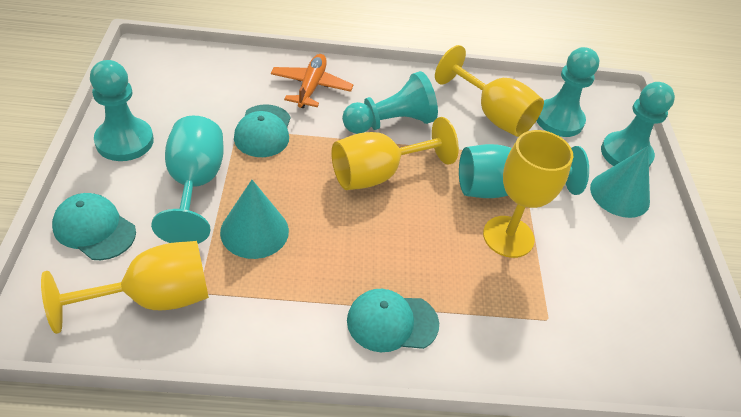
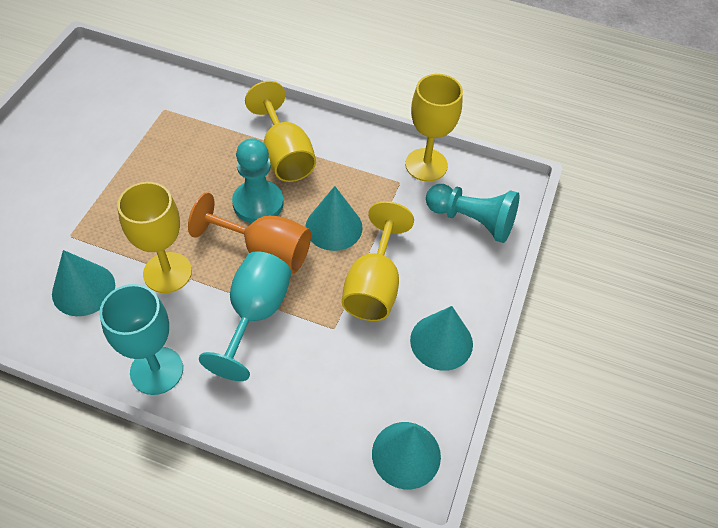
orange goblet: 0 -> 1
orange plane: 1 -> 0
turquoise cap: 3 -> 0
turquoise cone: 2 -> 4
turquoise pawn: 4 -> 2

